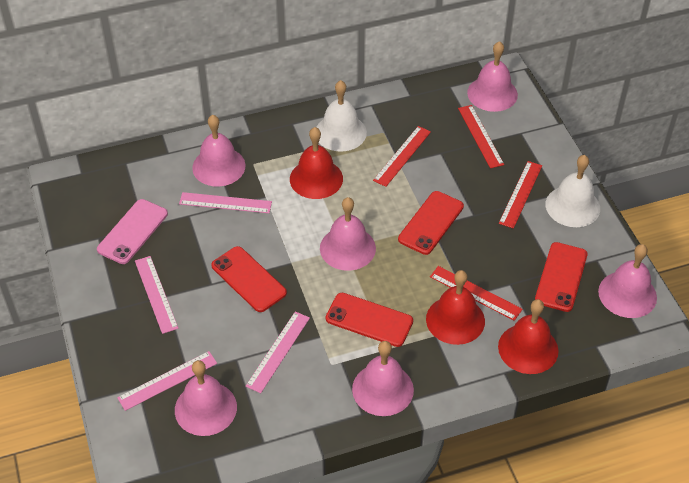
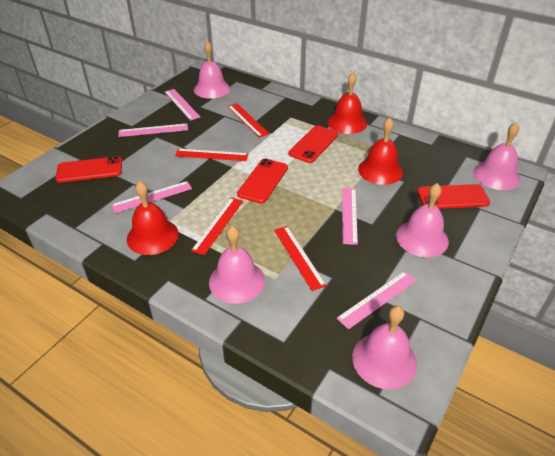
pink bell: 6 -> 5
pink phone: 1 -> 0
pink ruler: 4 -> 5
white bell: 2 -> 0

